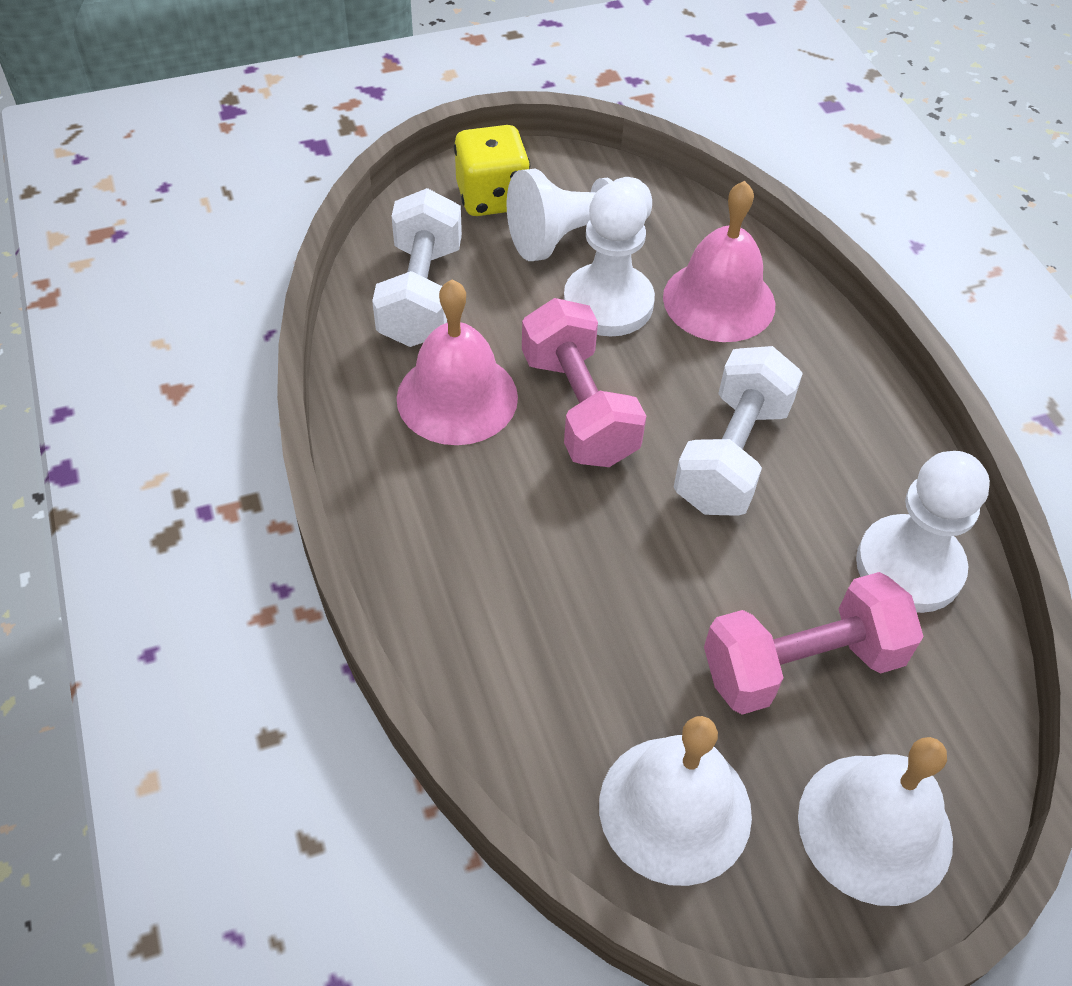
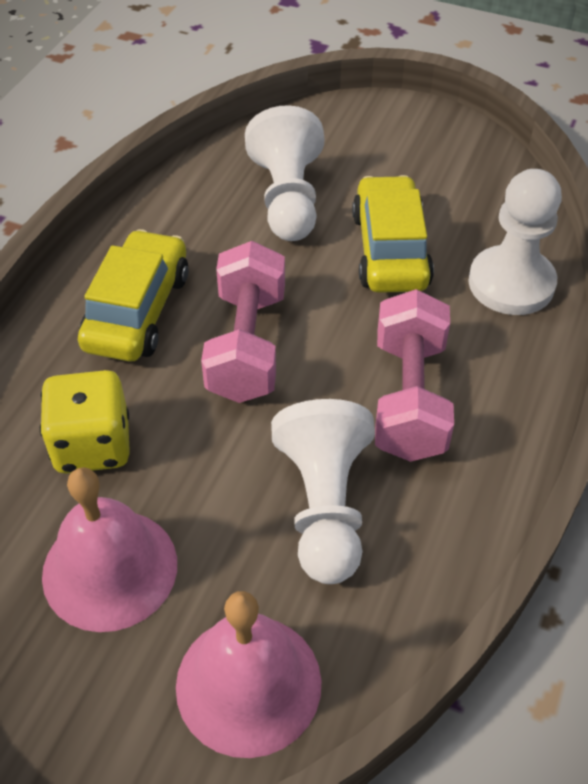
white bell: 2 -> 0
white dumbbell: 2 -> 0
yellow car: 0 -> 2

